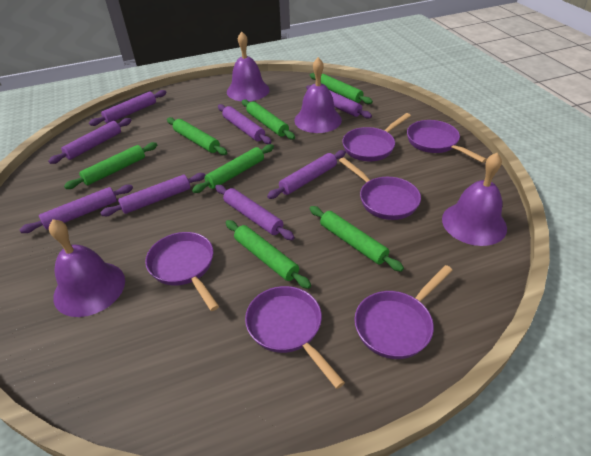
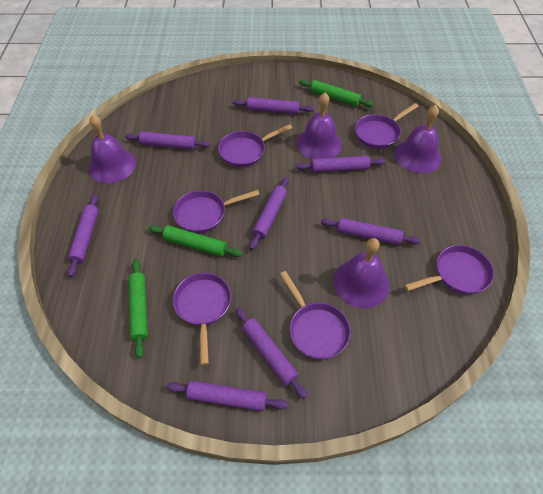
green rolling pin: 7 -> 3

